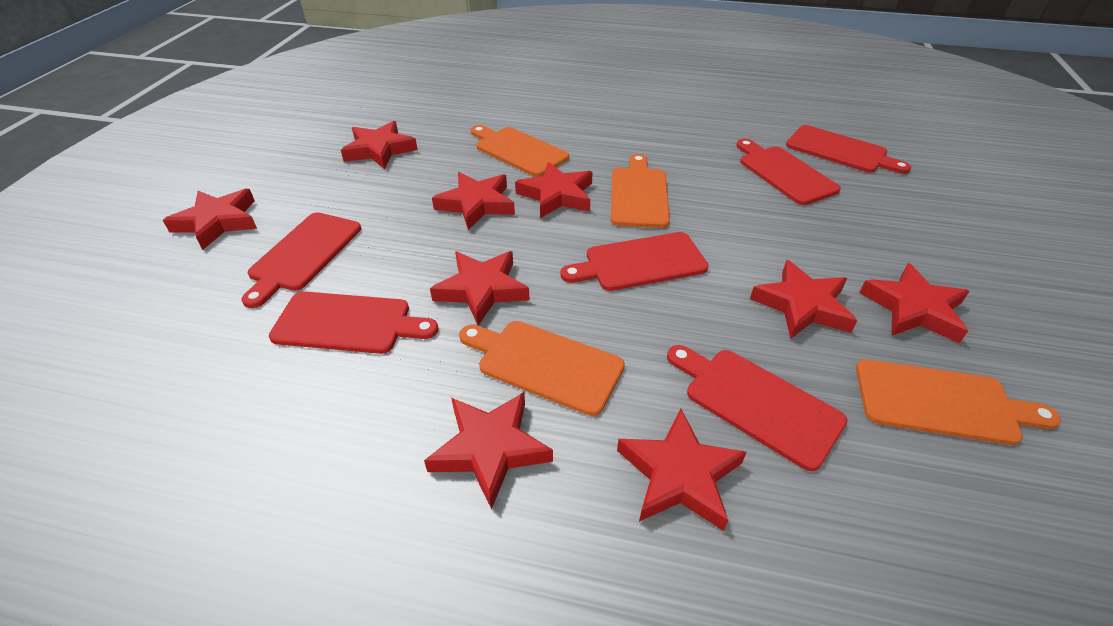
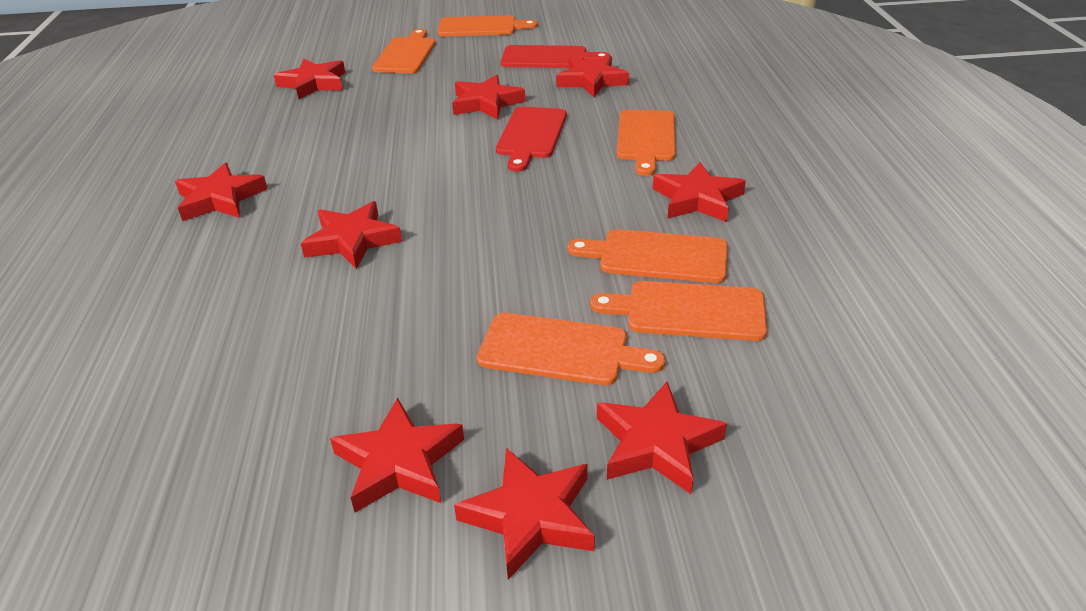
orange cutting board: 4 -> 6
red cutting board: 6 -> 2

